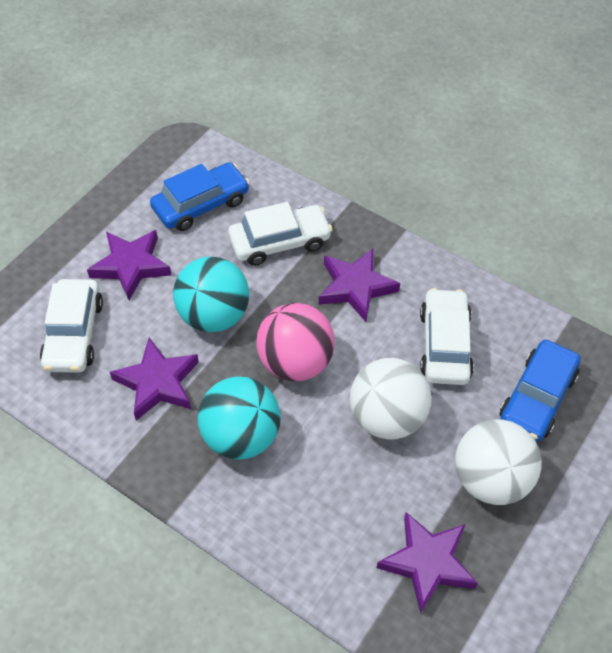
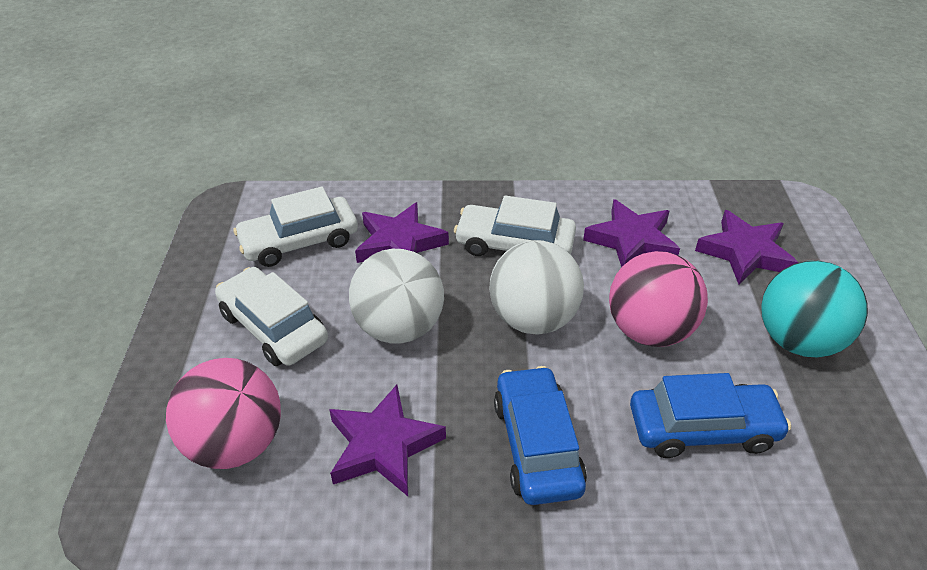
pink ball: 1 -> 2
turquoise ball: 2 -> 1

